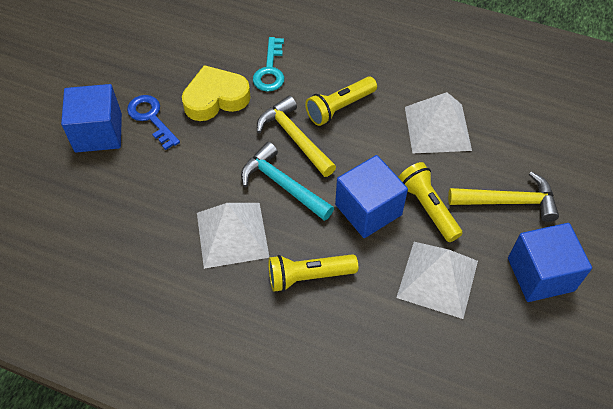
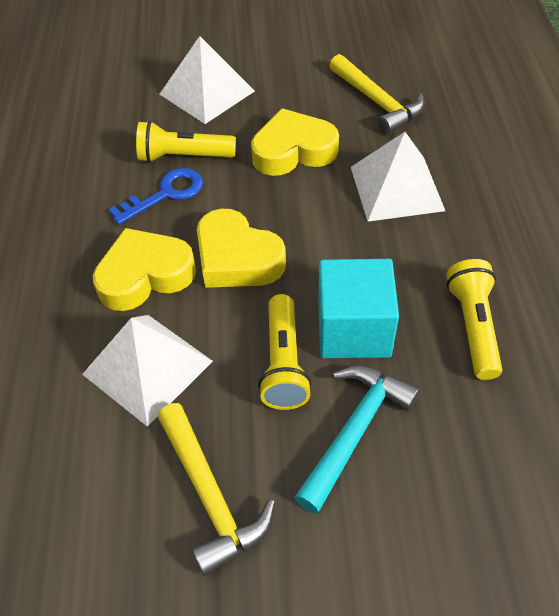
blue cube: 3 -> 0
turquoise cube: 0 -> 1
turquoise key: 1 -> 0
yellow heart: 1 -> 3

